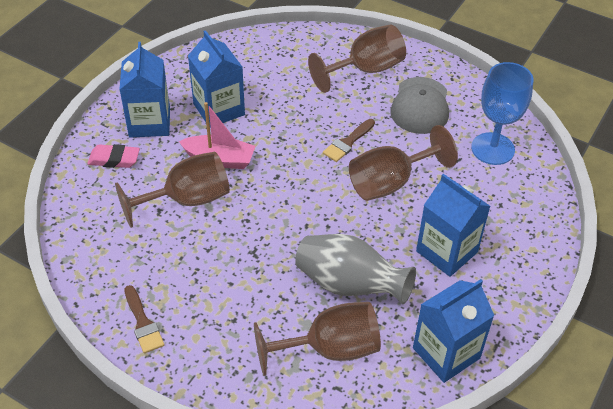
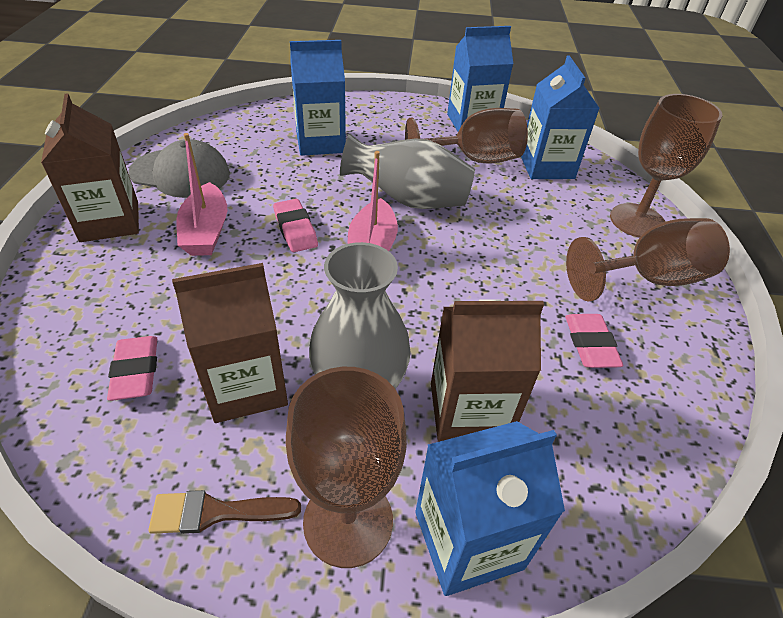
blue goblet: 1 -> 0
brown brush: 2 -> 1
brown carton: 0 -> 3
grey vase: 1 -> 2
pink boat: 1 -> 2
pink eraser: 1 -> 3

